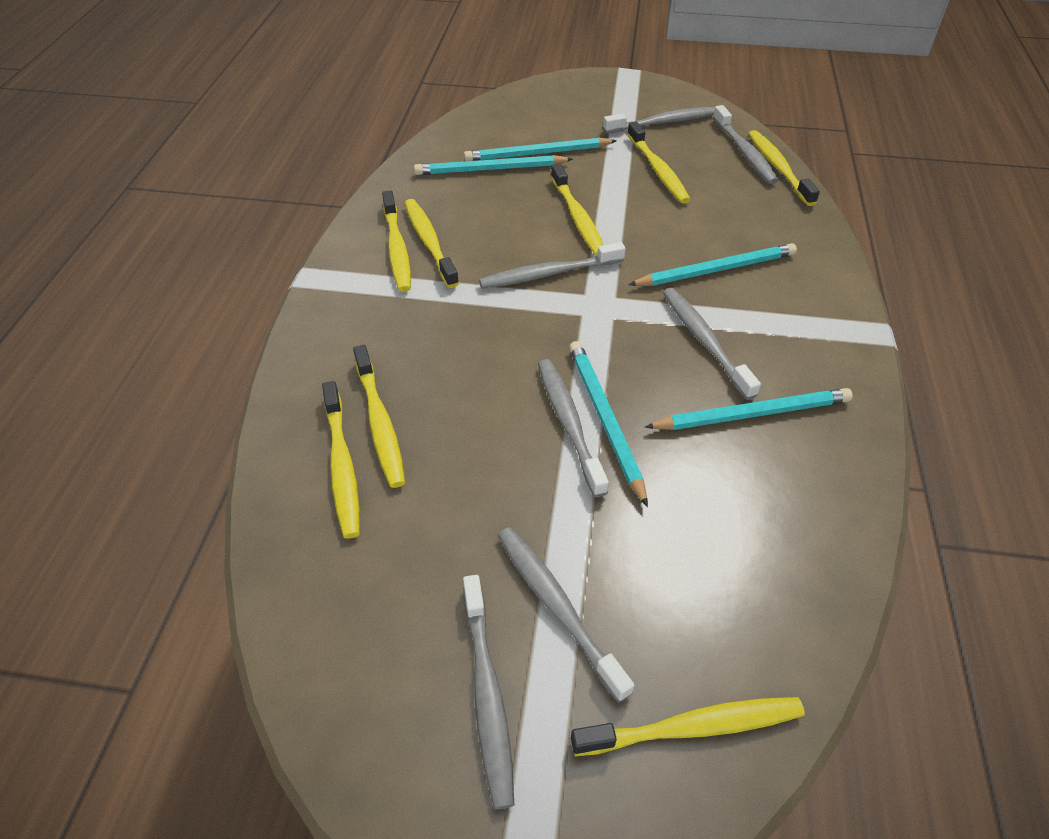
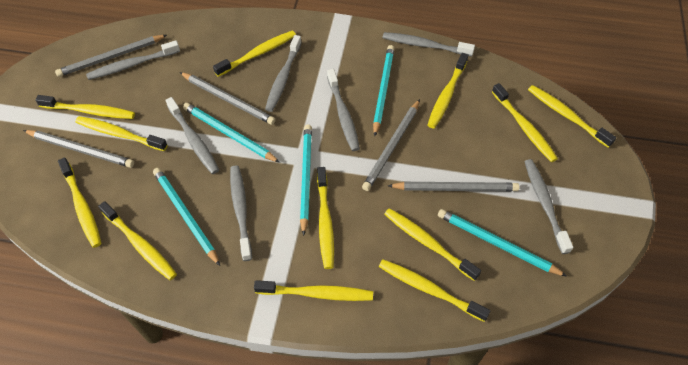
grey pencil: 0 -> 5
yellow toothbrush: 8 -> 12

